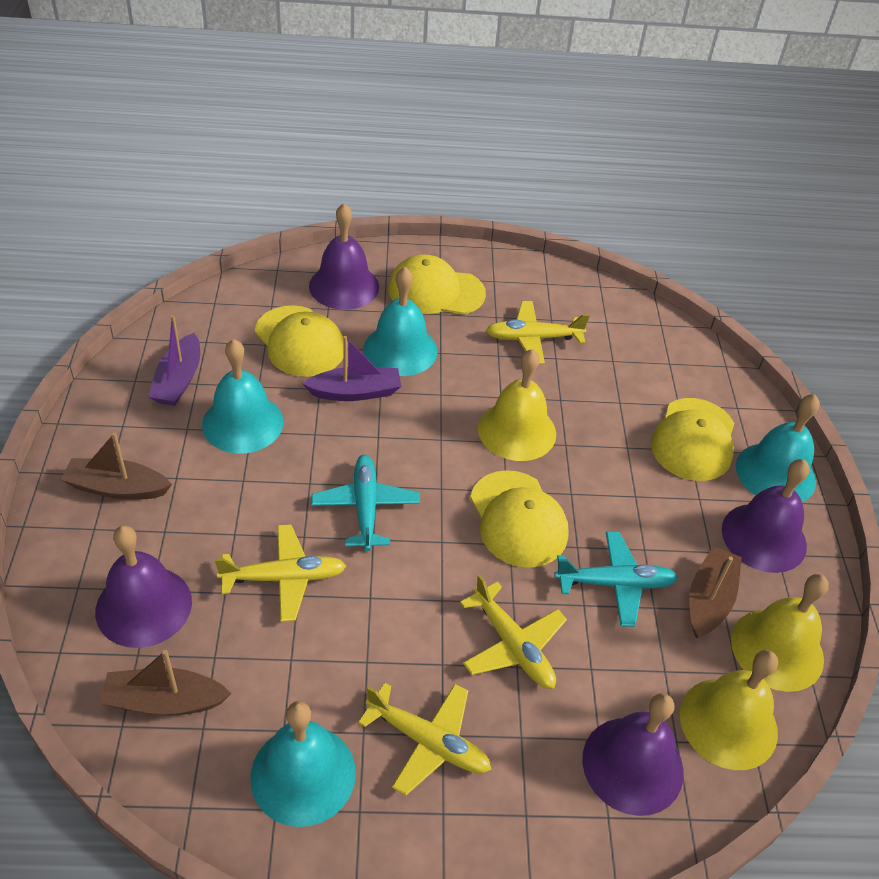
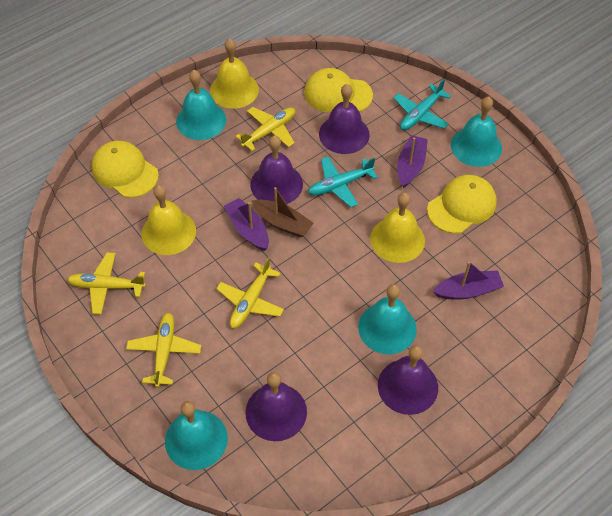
brown boat: 3 -> 1
purple boat: 2 -> 3
yellow cap: 4 -> 3

